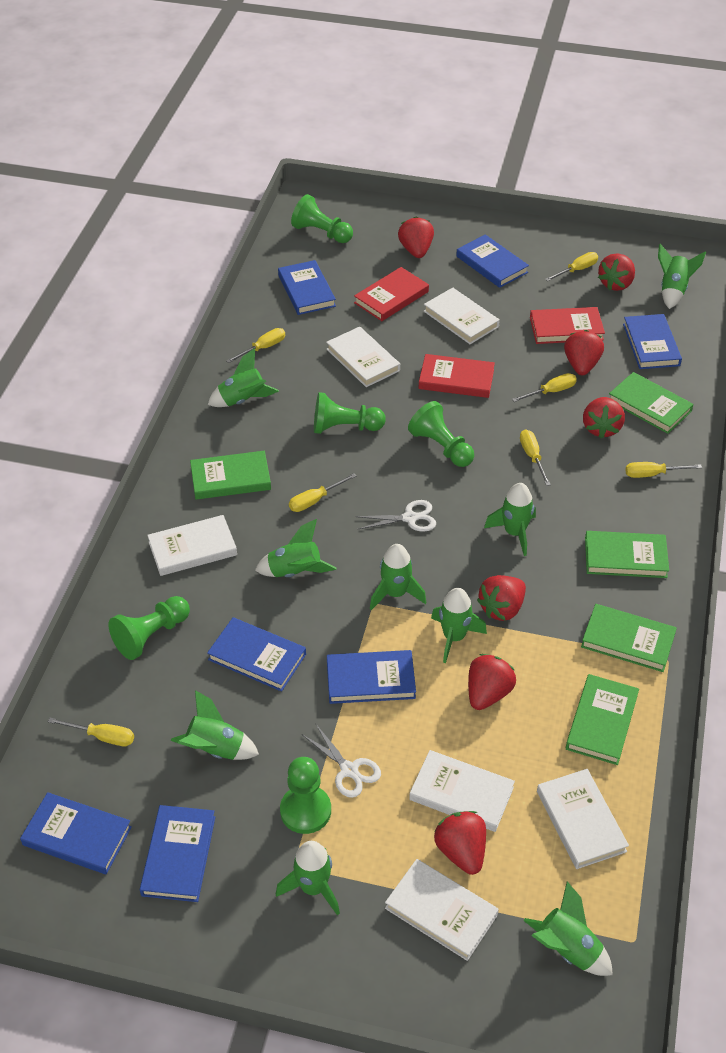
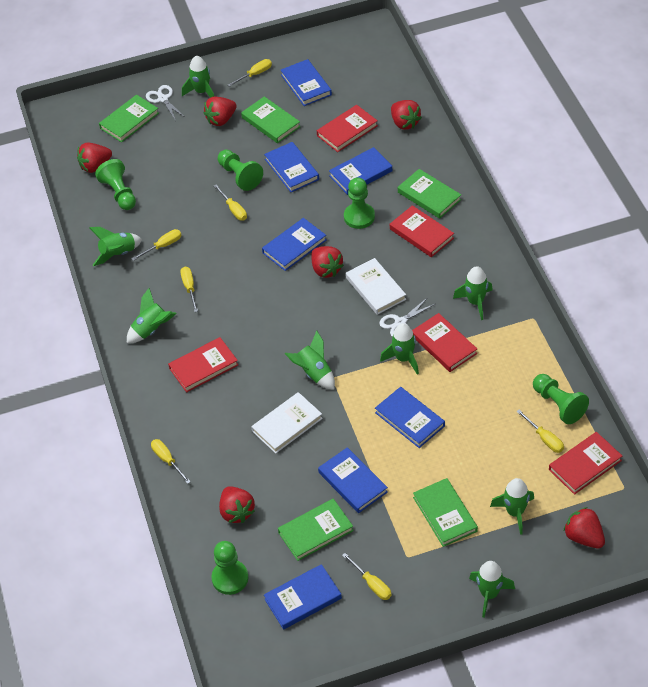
green rocket: 9 -> 8
red book: 3 -> 5
red strawberry: 7 -> 6
white book: 6 -> 2

